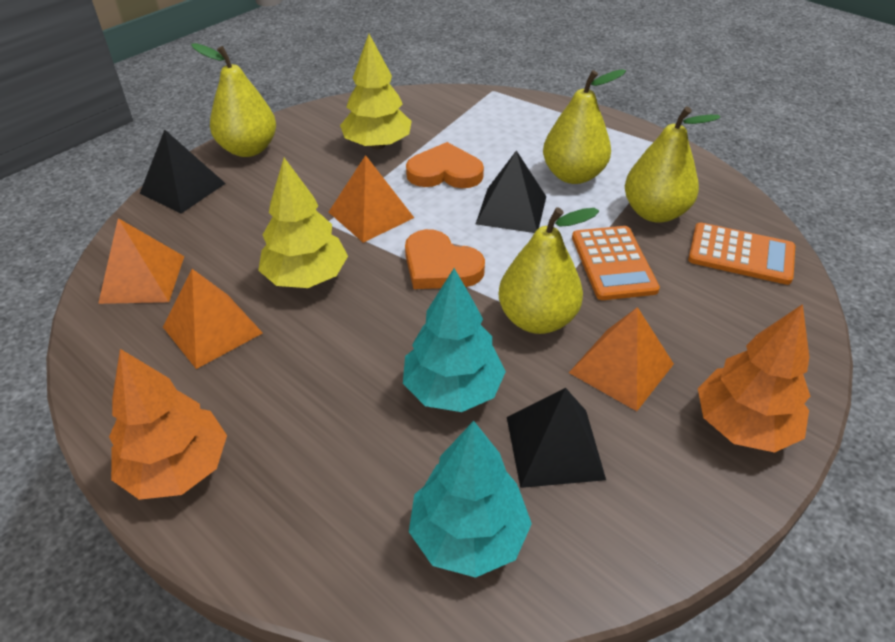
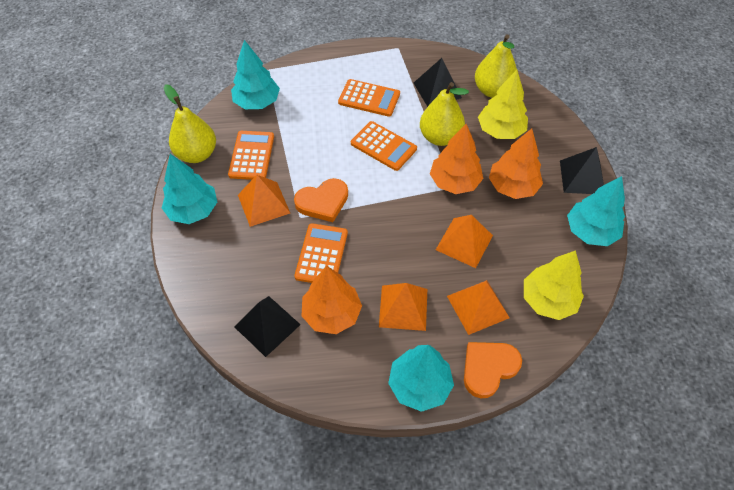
orange calculator: 2 -> 4
orange tree: 2 -> 3
turquoise tree: 2 -> 4
yellow pear: 4 -> 3

